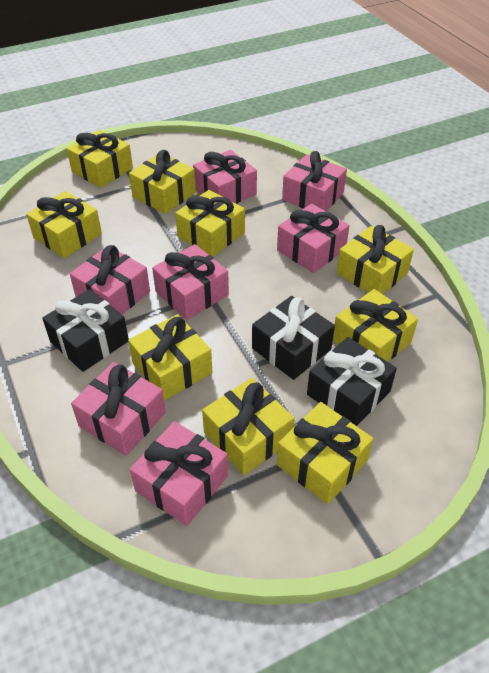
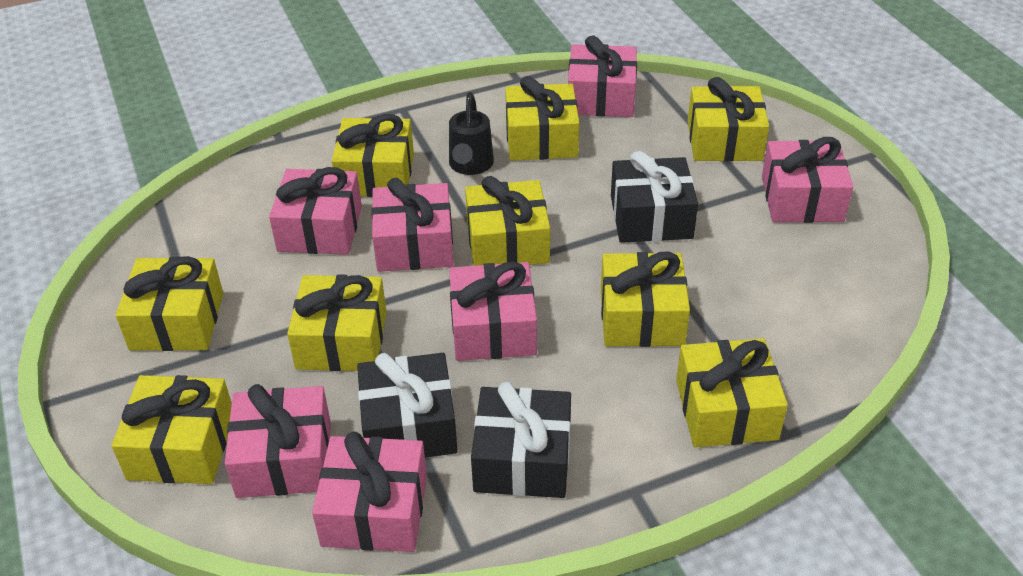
black watering can: 0 -> 1

